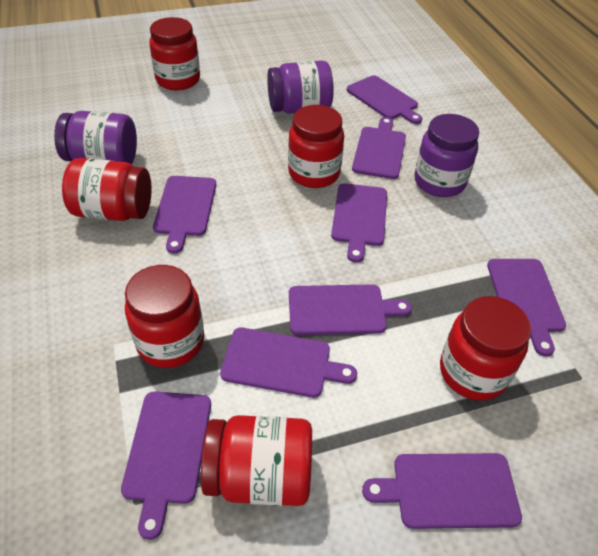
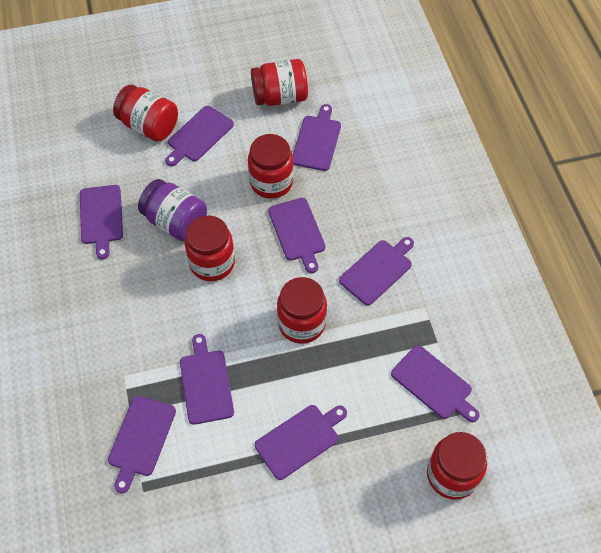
purple jar: 3 -> 1

